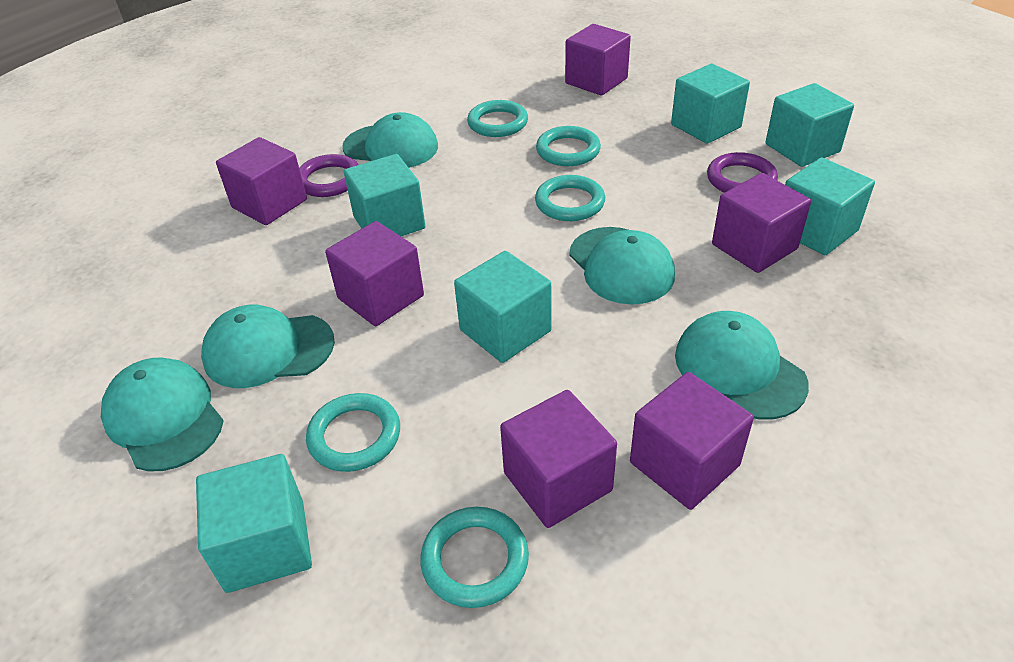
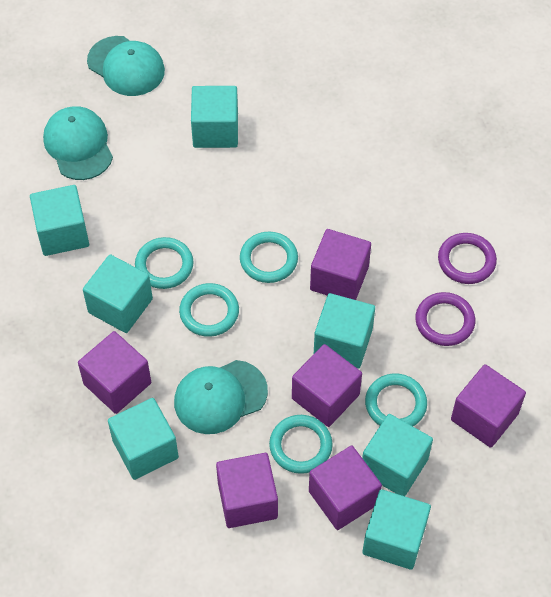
turquoise cap: 5 -> 3
turquoise cube: 6 -> 7

